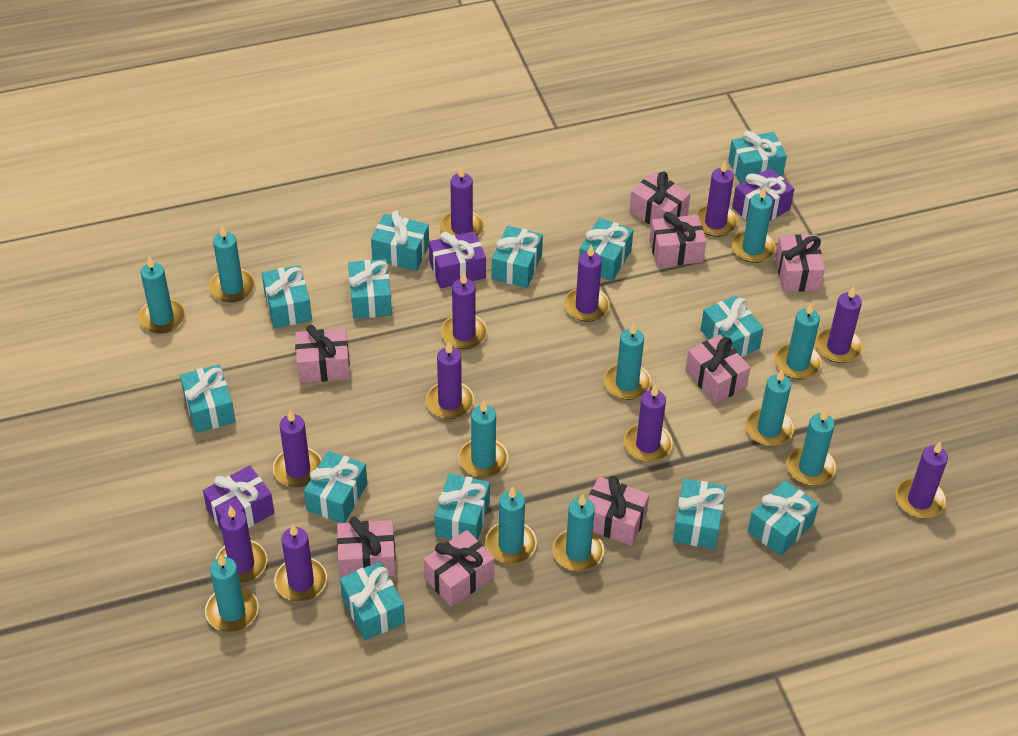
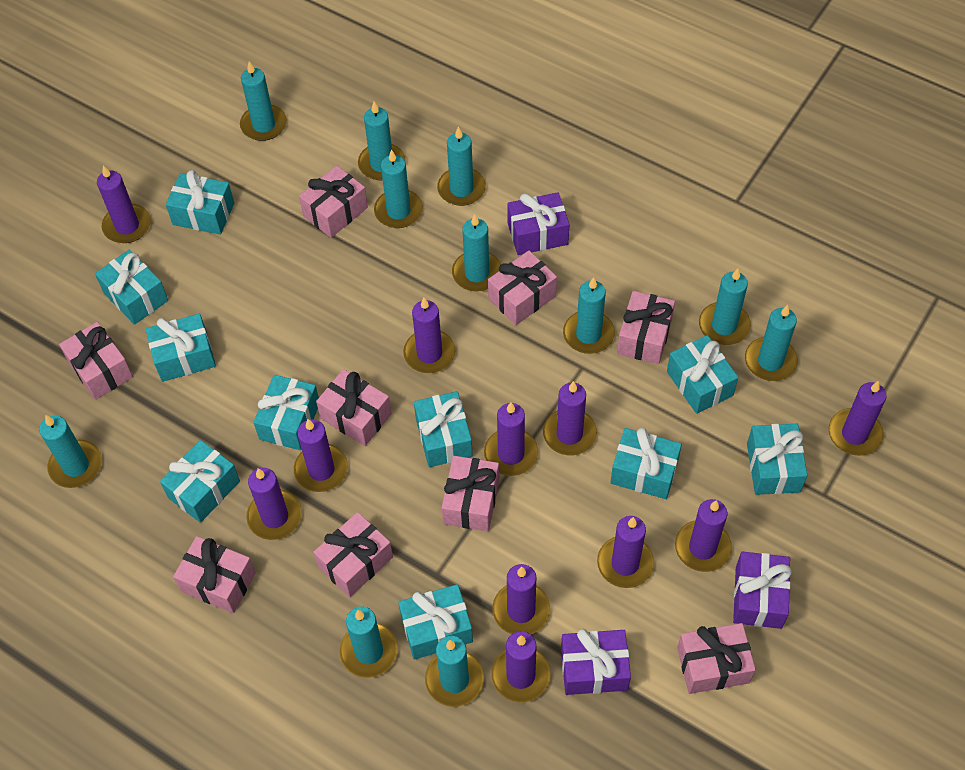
pink gift: 8 -> 9
turquoise gift: 13 -> 10

